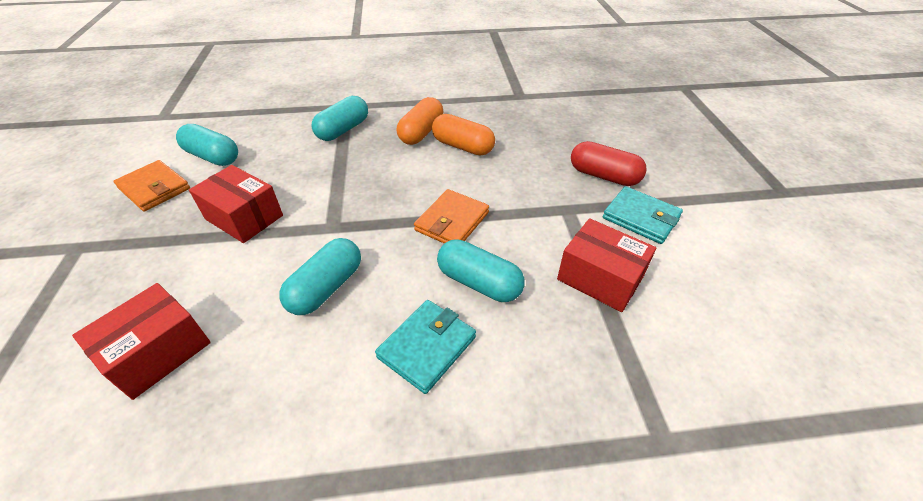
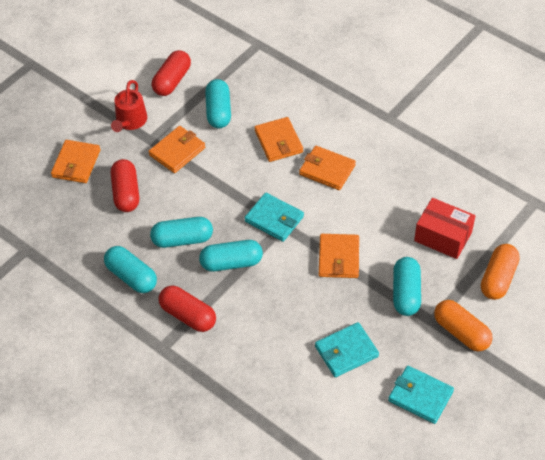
orange wallet: 2 -> 5
red box: 3 -> 1
red capsule: 1 -> 3
red watering can: 0 -> 1
turquoise capsule: 4 -> 5
turquoise wallet: 2 -> 3

